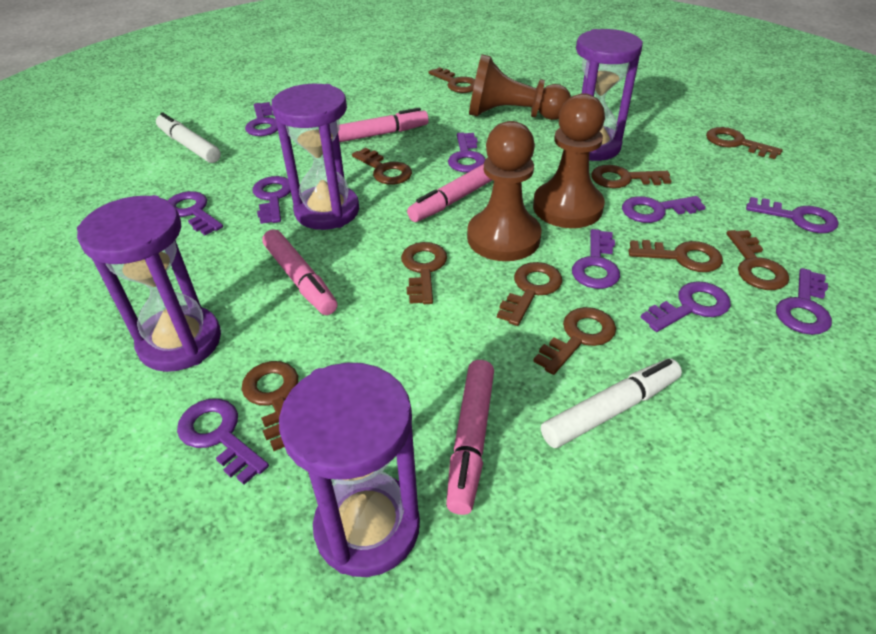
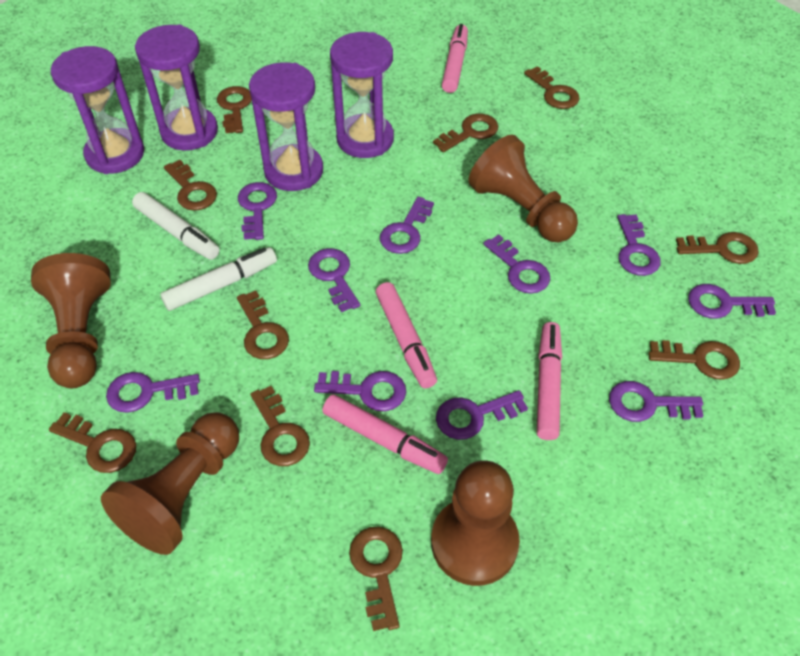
brown pawn: 3 -> 4

